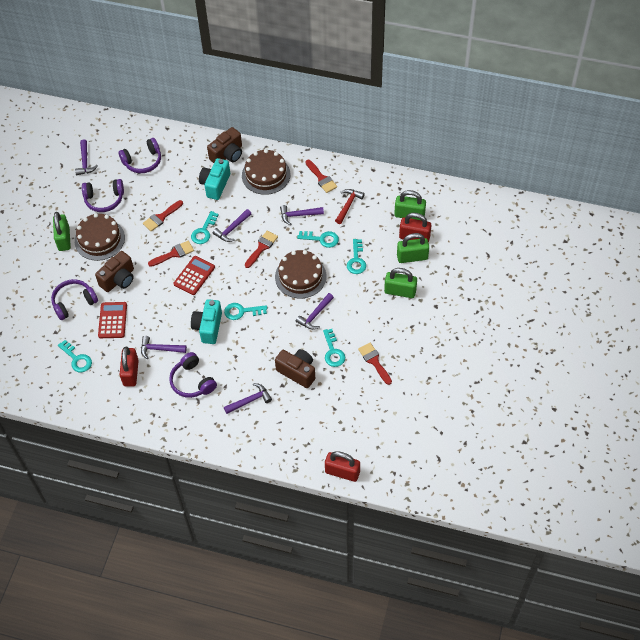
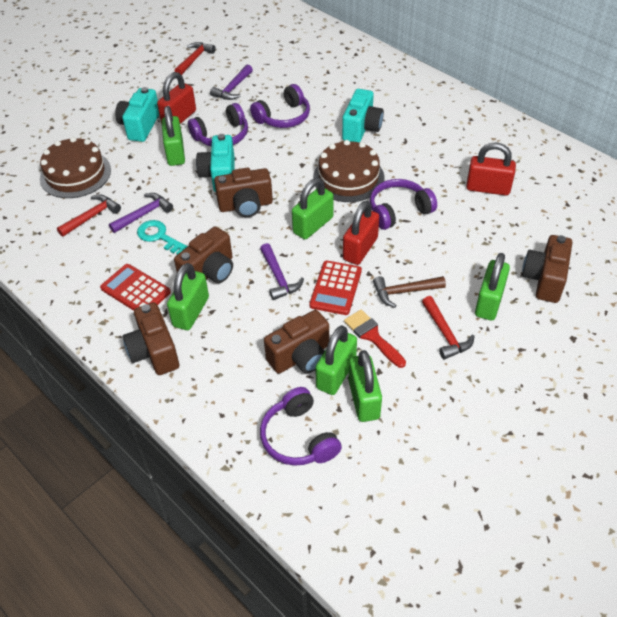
brown cake: 3 -> 2
brown camera: 3 -> 5
brown hammer: 0 -> 1
green padlock: 4 -> 6
purple hammer: 6 -> 3
red brush: 5 -> 1
red hammer: 1 -> 3
turquoise camera: 2 -> 3
turquoise key: 6 -> 1

